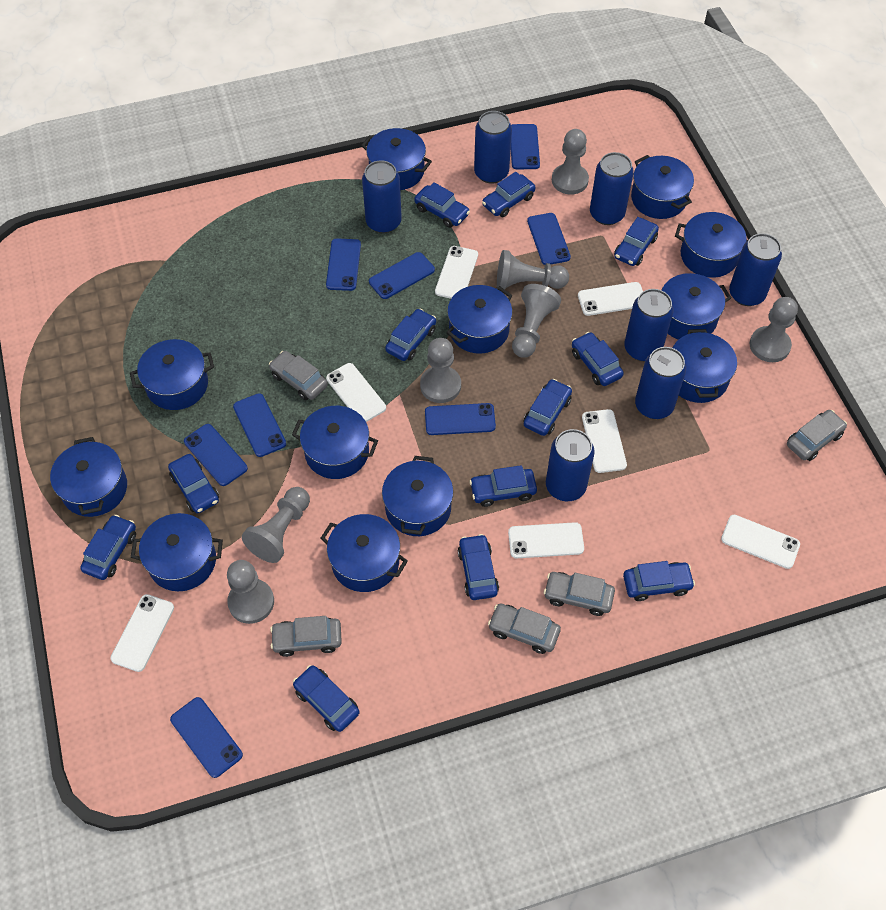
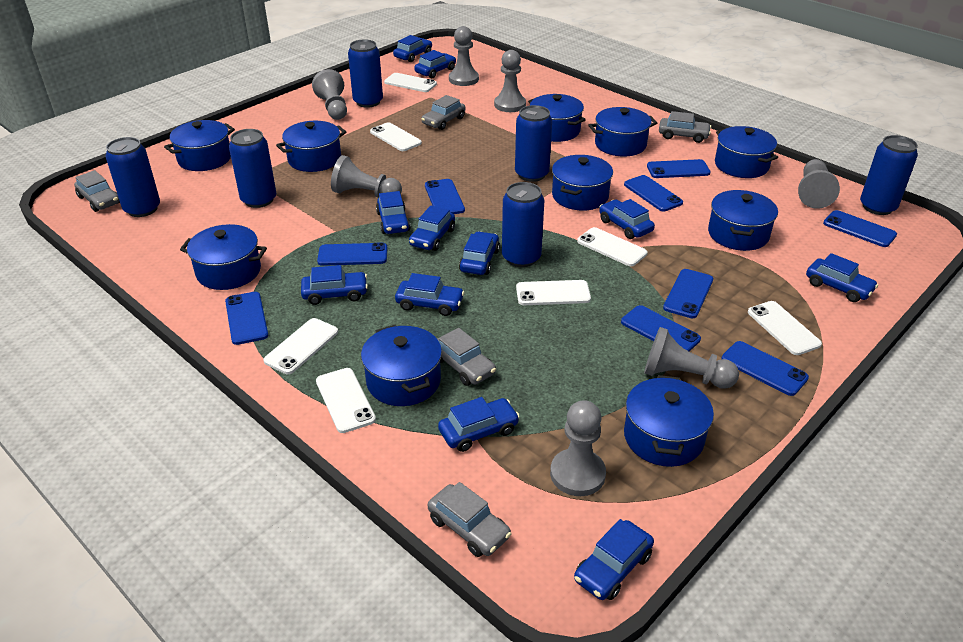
blue can: 7 -> 6
blue car: 12 -> 11
blue phone: 8 -> 9
blue pot: 12 -> 10

